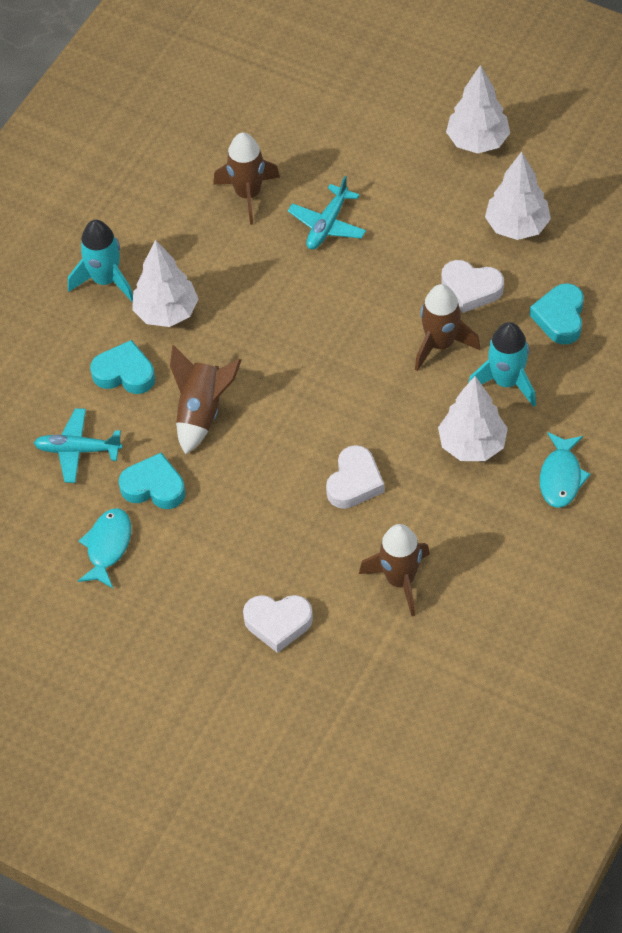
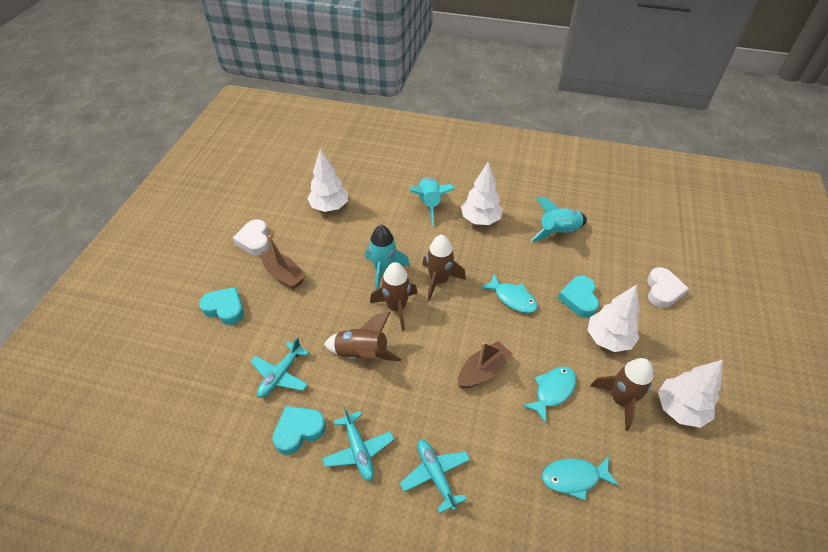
brown boat: 0 -> 2
turquoise fish: 2 -> 3
turquoise plane: 2 -> 3
turquoise rocket: 2 -> 3
white heart: 3 -> 2

